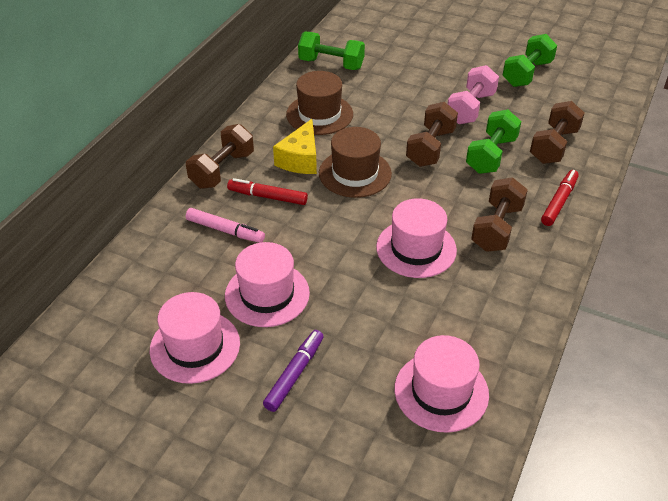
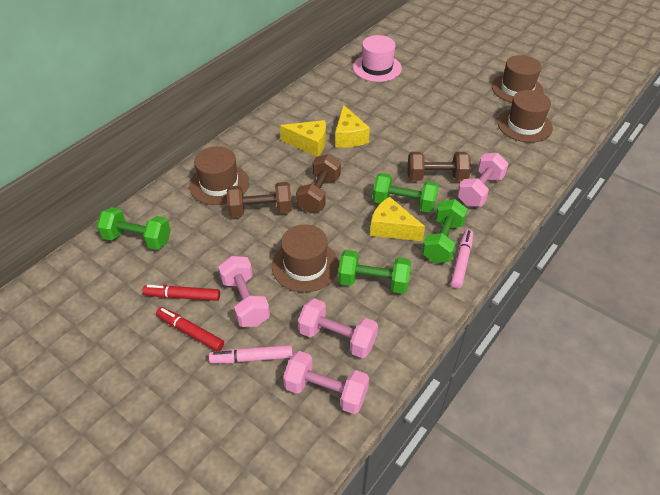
brown dumbbell: 4 -> 3
brown hat: 2 -> 4
green dumbbell: 3 -> 4
pink dumbbell: 1 -> 4
pink hat: 4 -> 1
pink marker: 1 -> 2
purple marker: 1 -> 0
yellow cheese: 1 -> 3

